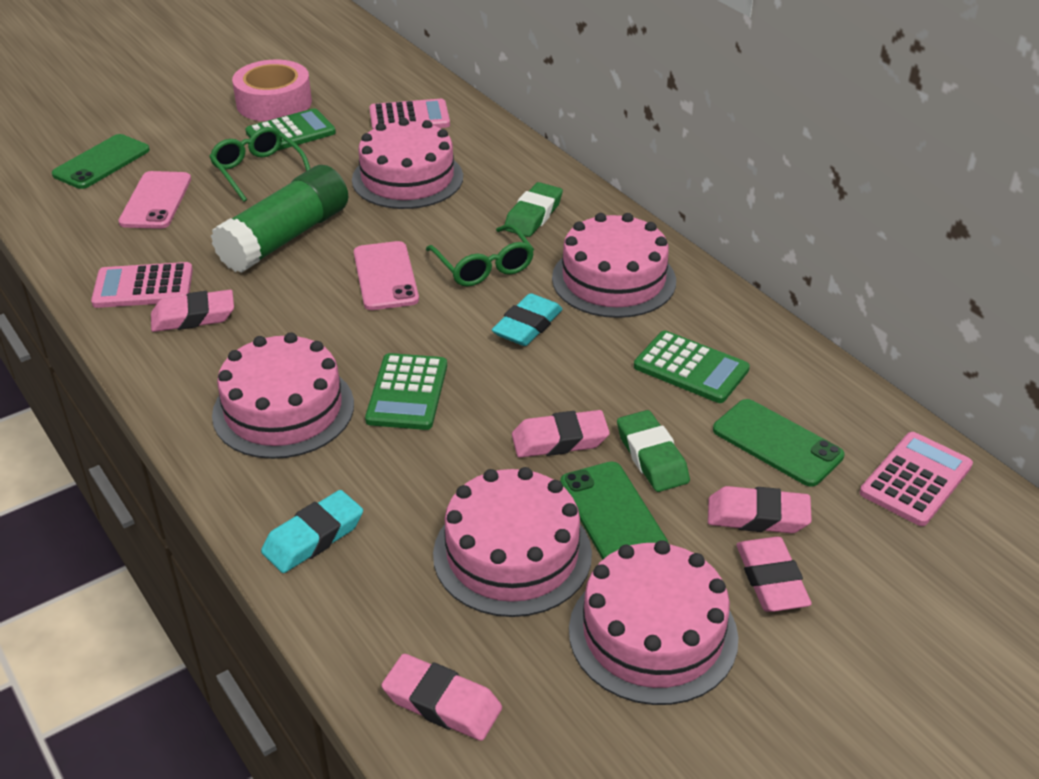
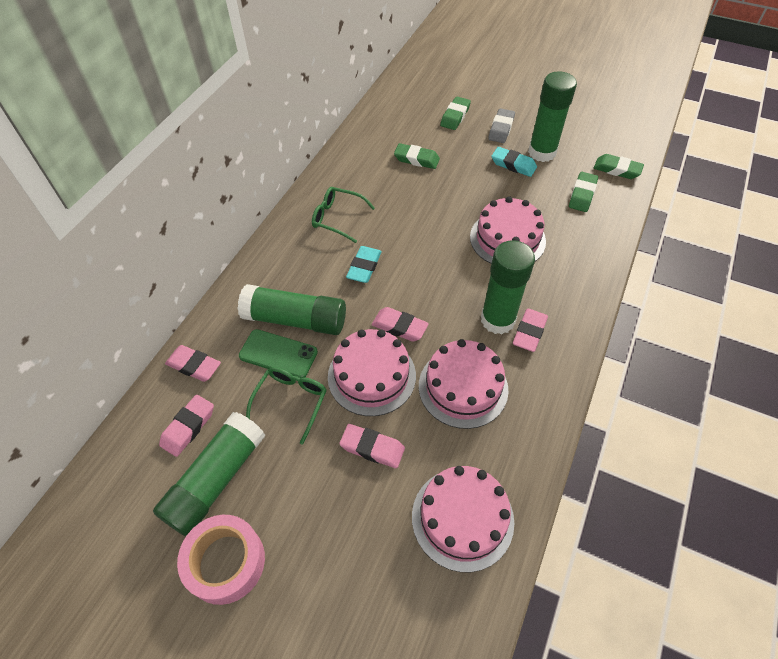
green calculator: 3 -> 0
green eraser: 2 -> 4
green glue stick: 1 -> 4
green phone: 3 -> 1
grey eraser: 0 -> 1
pink cake: 5 -> 4
pink calculator: 3 -> 0
pink phone: 2 -> 0

